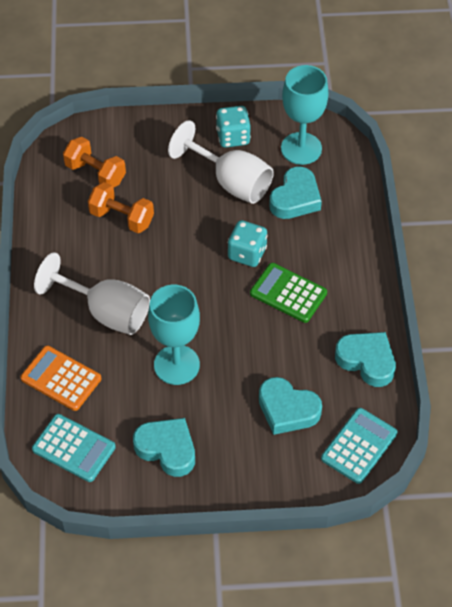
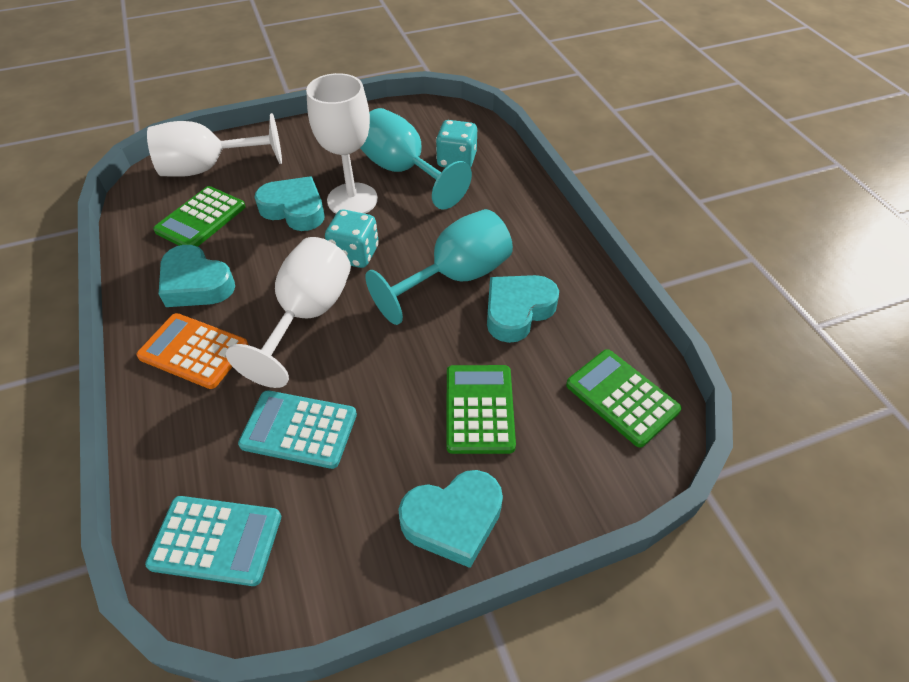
green calculator: 1 -> 3
orange dumbbell: 2 -> 0
white goblet: 2 -> 3

